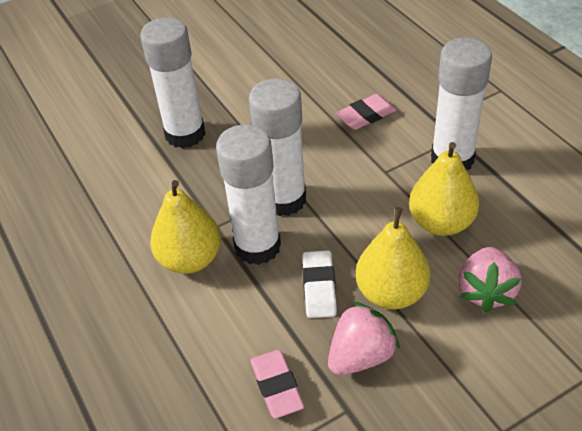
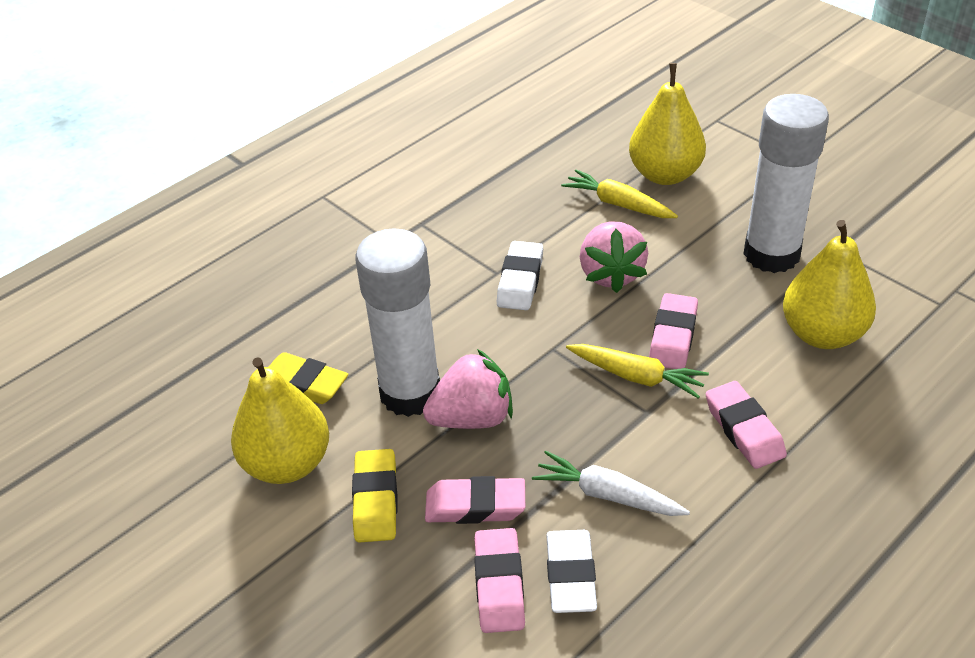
pink eraser: 2 -> 4
white carrot: 0 -> 1
white eraser: 1 -> 2
white glue stick: 4 -> 2
yellow carrot: 0 -> 2
yellow eraser: 0 -> 2

